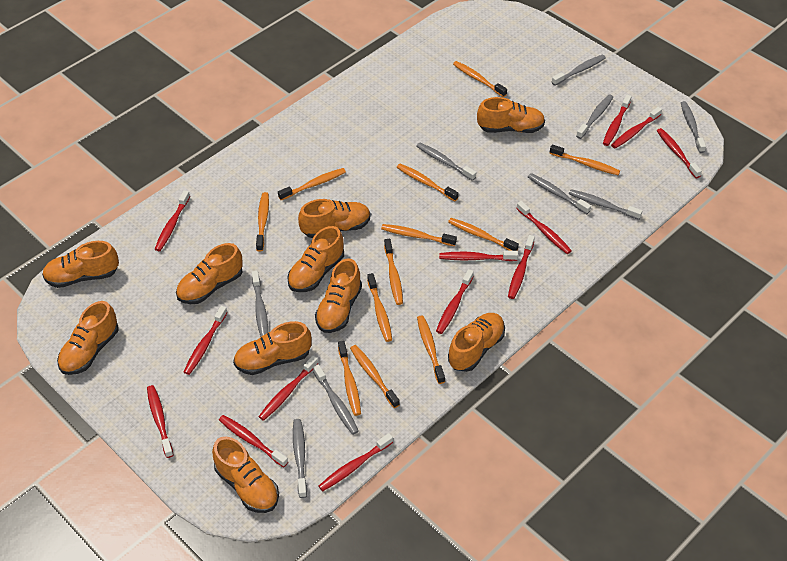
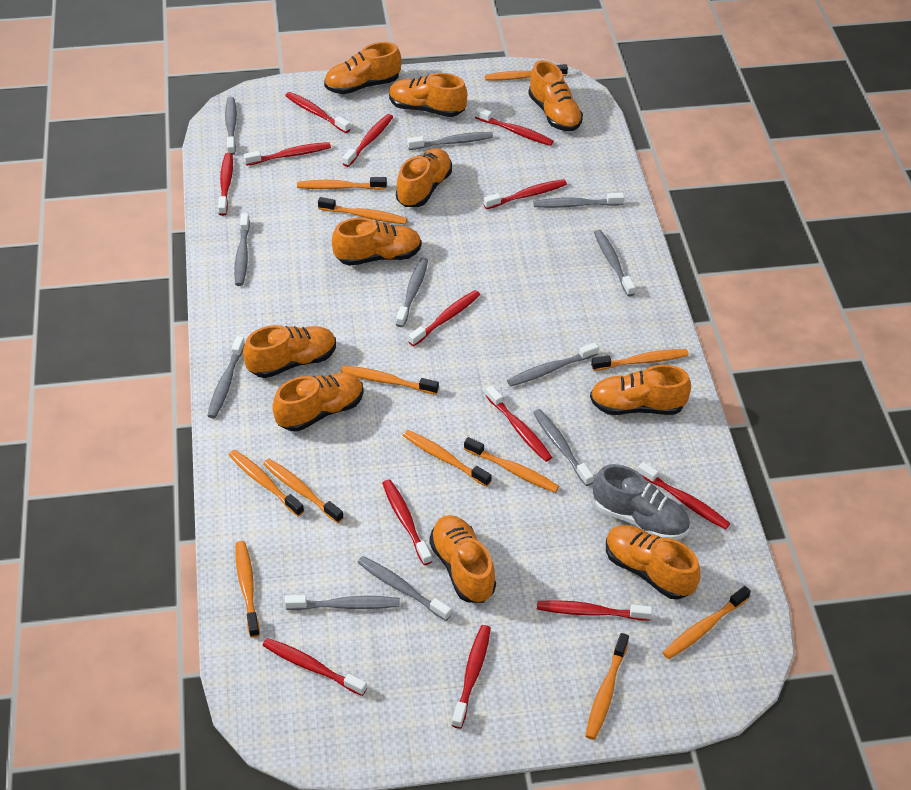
grey shoe: 0 -> 1
grey toothbrush: 9 -> 11

